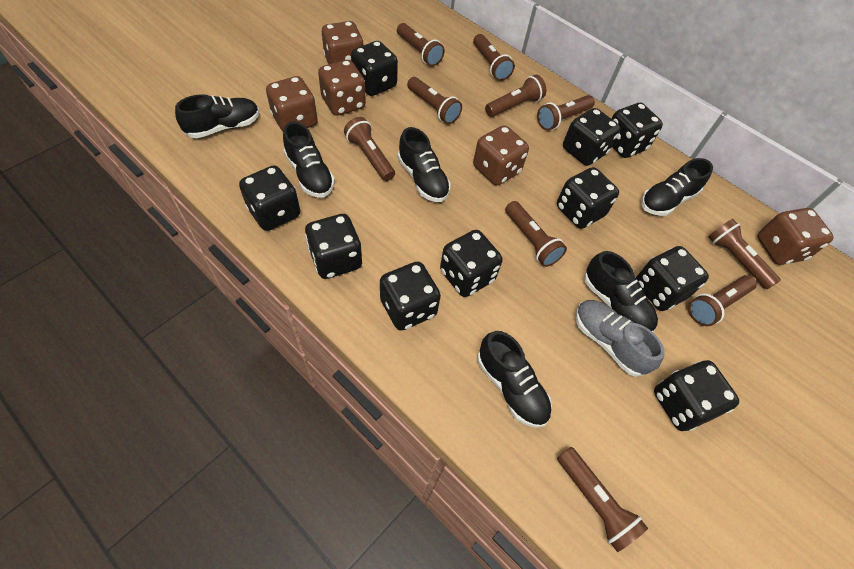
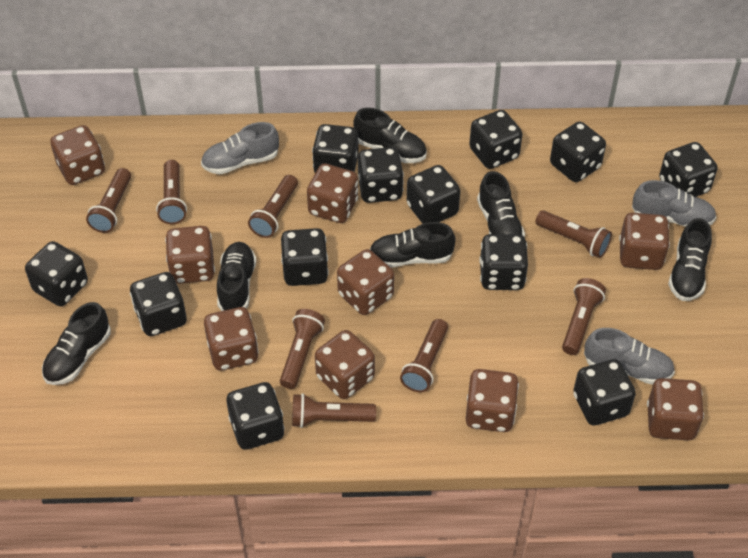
black dice: 10 -> 12
brown dice: 5 -> 9
brown flashlight: 10 -> 8
grey shoe: 1 -> 3

